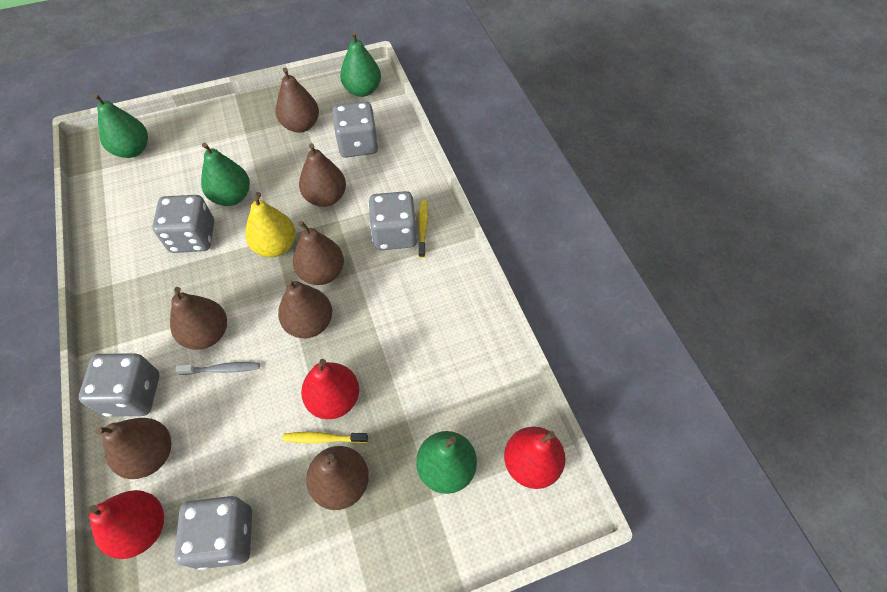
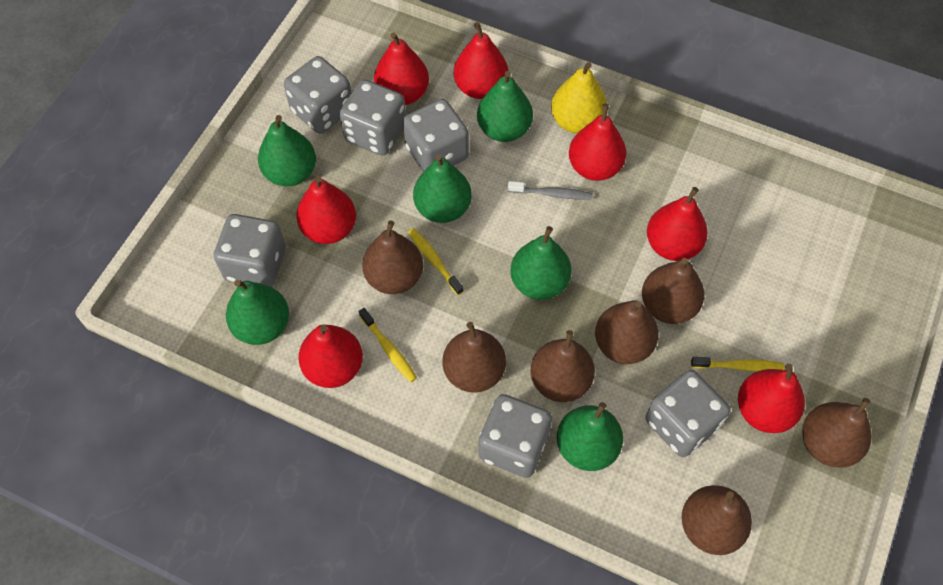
green pear: 4 -> 6
grey dice: 5 -> 6
red pear: 3 -> 7
yellow toothbrush: 2 -> 3

